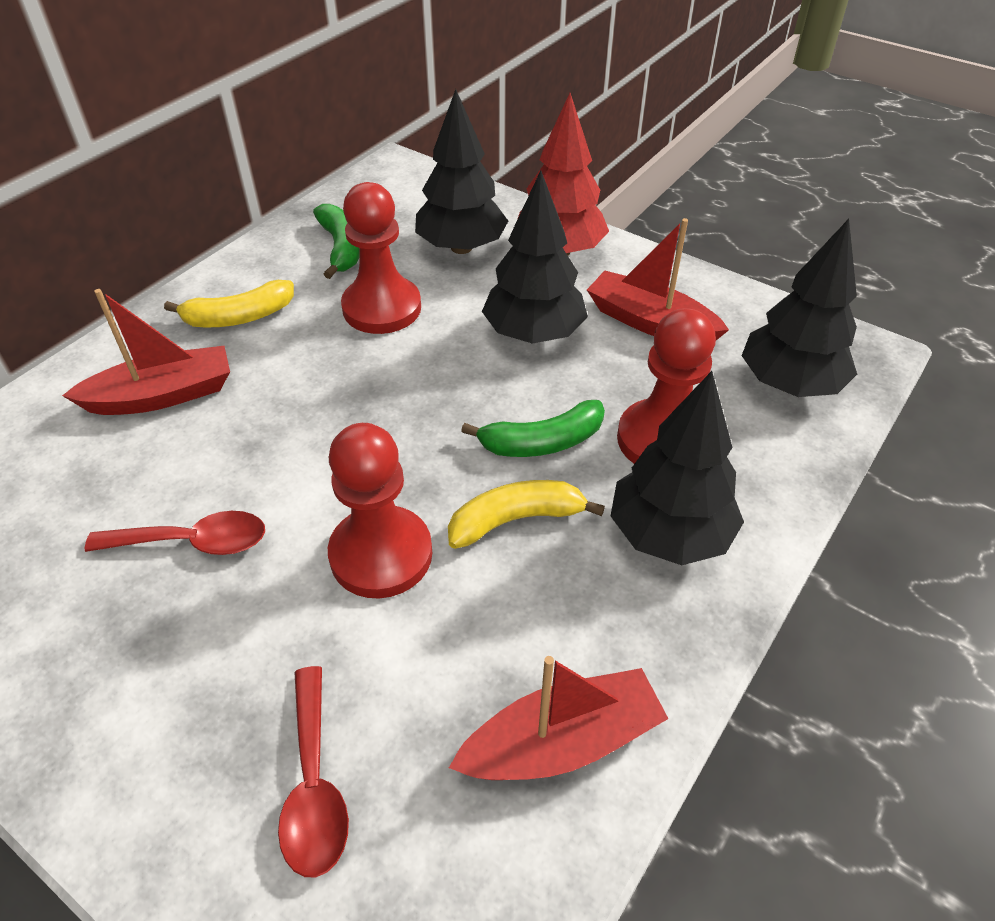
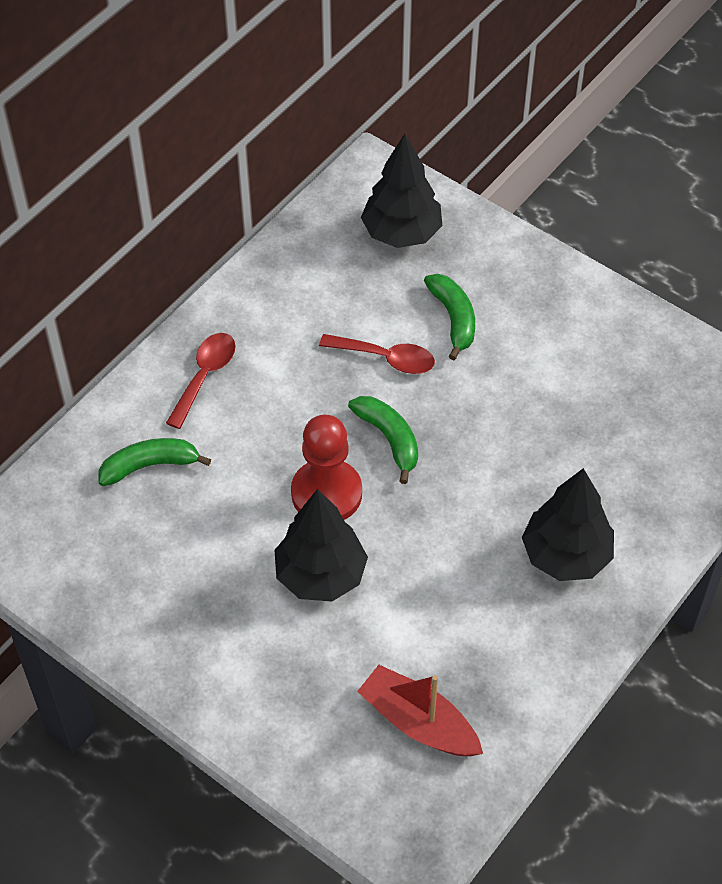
black tree: 4 -> 3
green banana: 2 -> 3
red boat: 3 -> 1
red pawn: 3 -> 1
red tree: 1 -> 0
yellow banana: 2 -> 0

